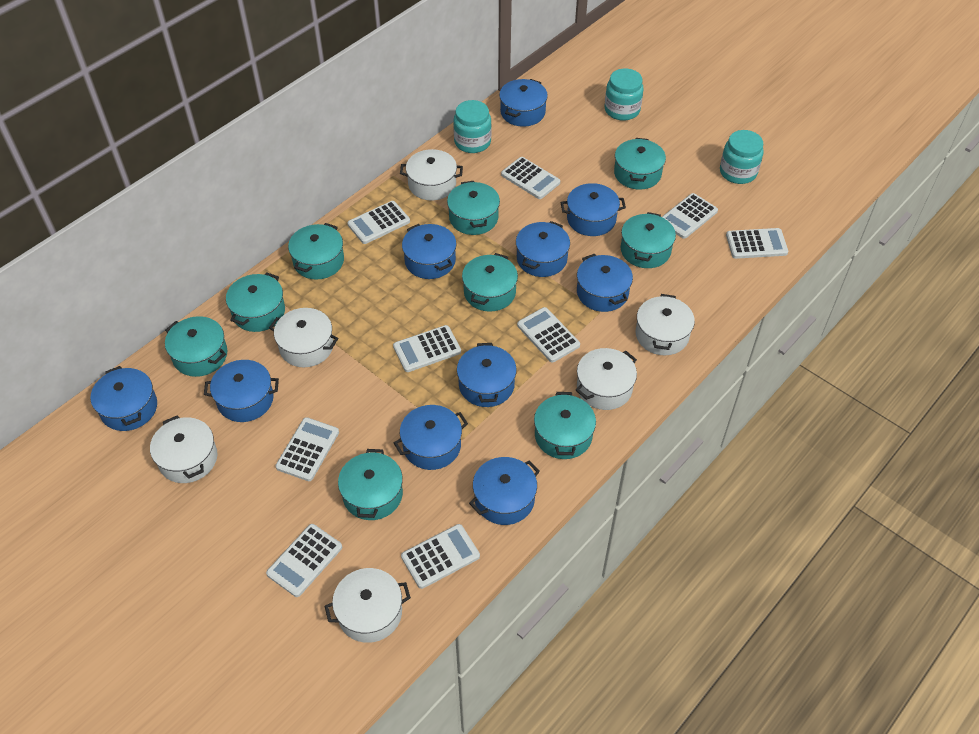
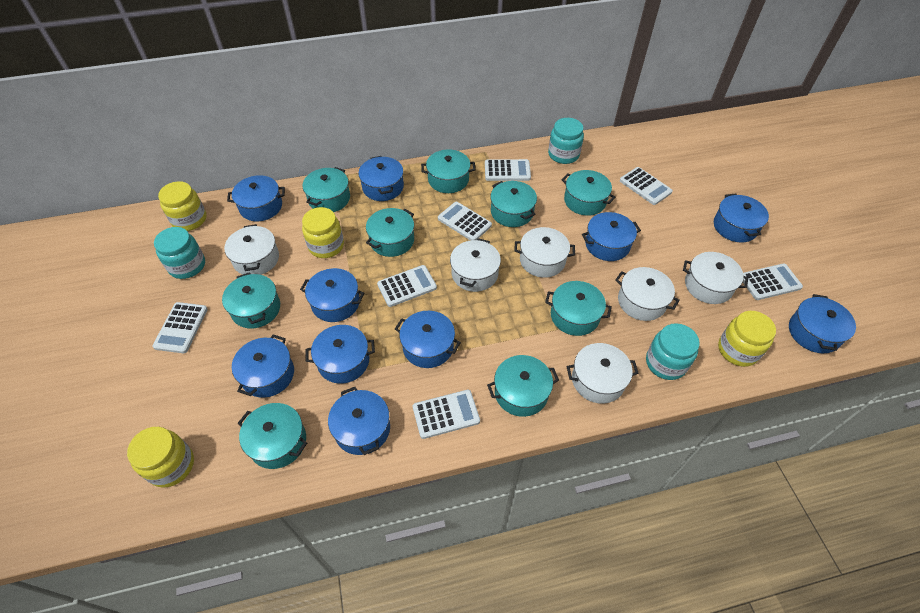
white calculator: 9 -> 7
yellow jar: 0 -> 4

